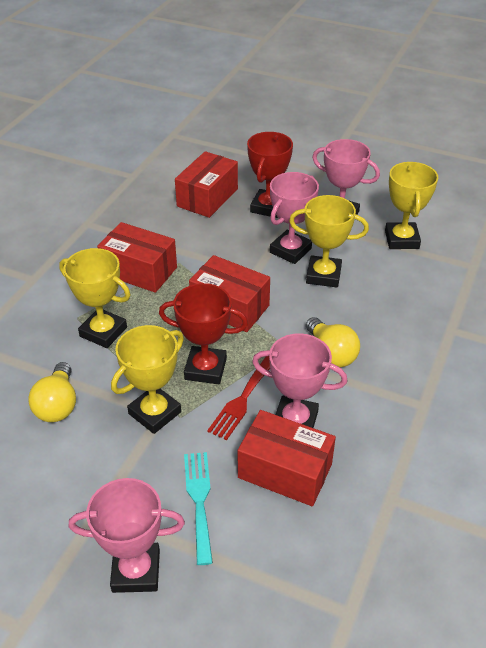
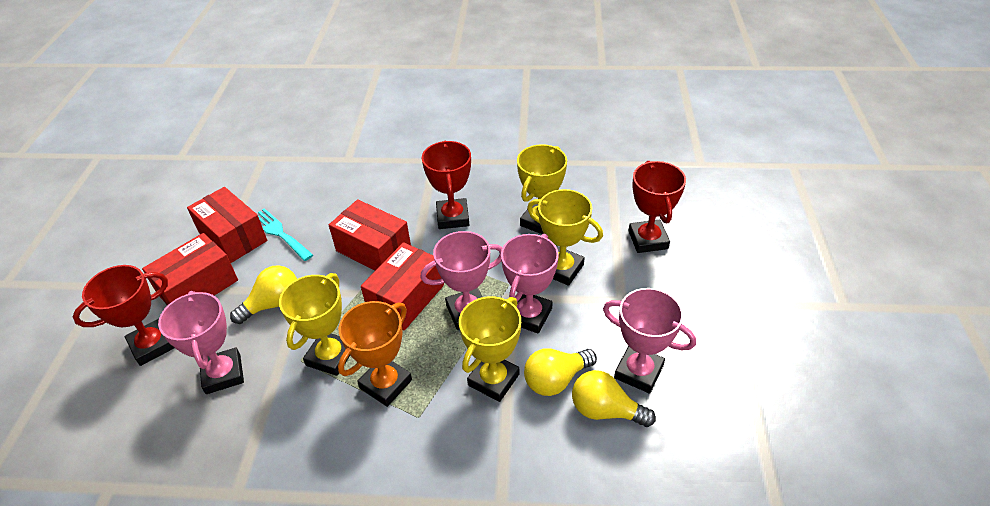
orange trophy: 0 -> 1
red fork: 1 -> 0
red trophy: 2 -> 3
yellow light bulb: 2 -> 3

